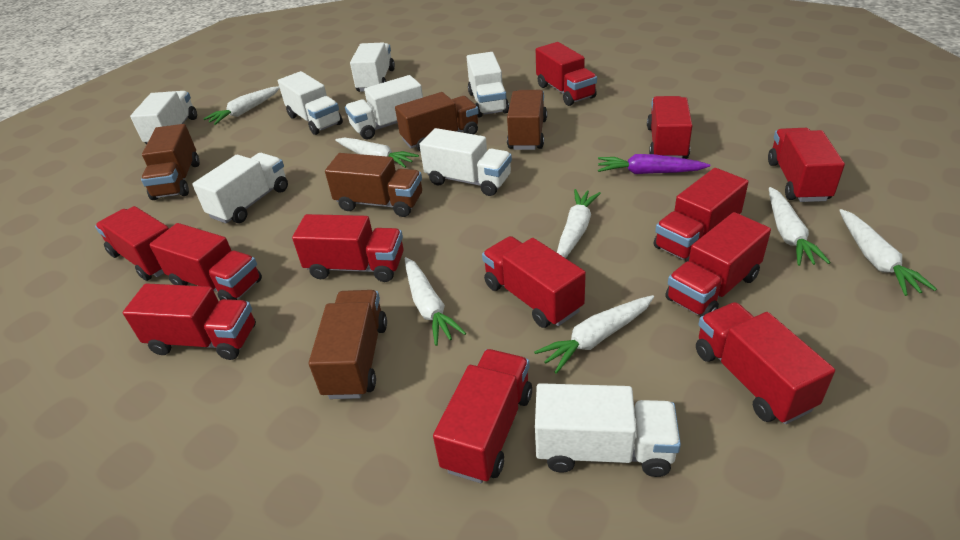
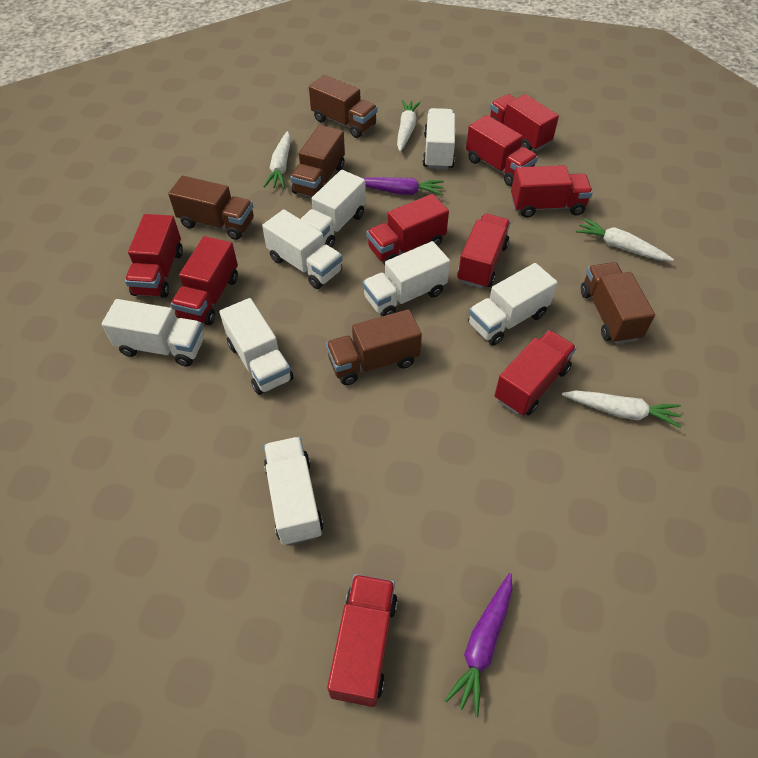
purple carrot: 1 -> 2
red truck: 12 -> 9
white carrot: 7 -> 4

